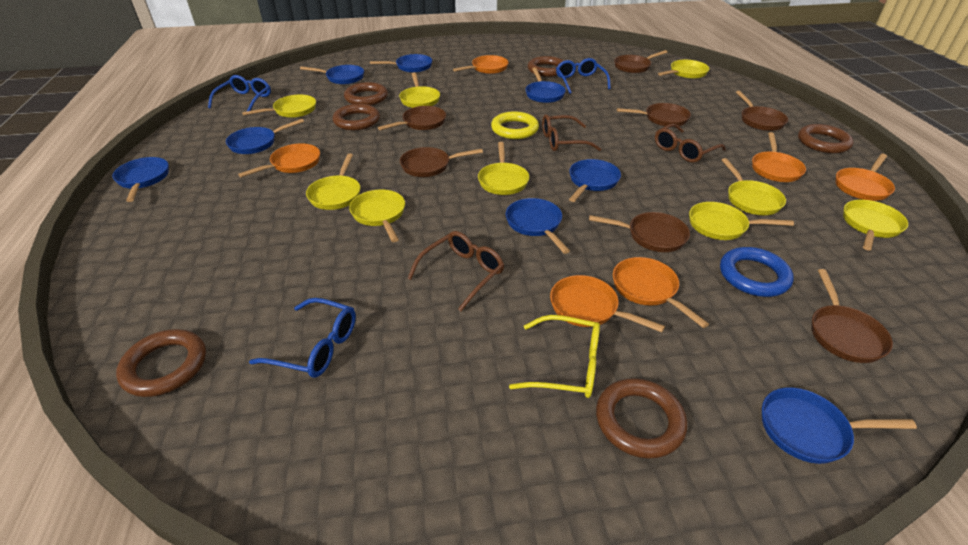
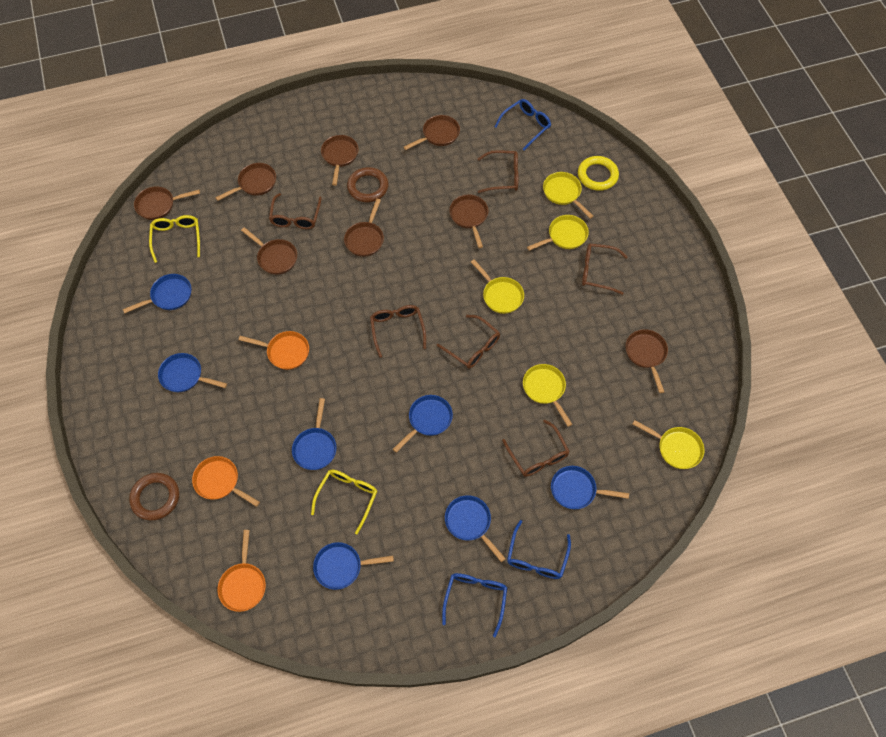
blue pan: 8 -> 7
blue ring: 1 -> 0
brown glasses: 3 -> 6
brown pan: 7 -> 8
brown ring: 6 -> 2
orange pan: 6 -> 3
yellow glasses: 1 -> 2
yellow pan: 9 -> 5

